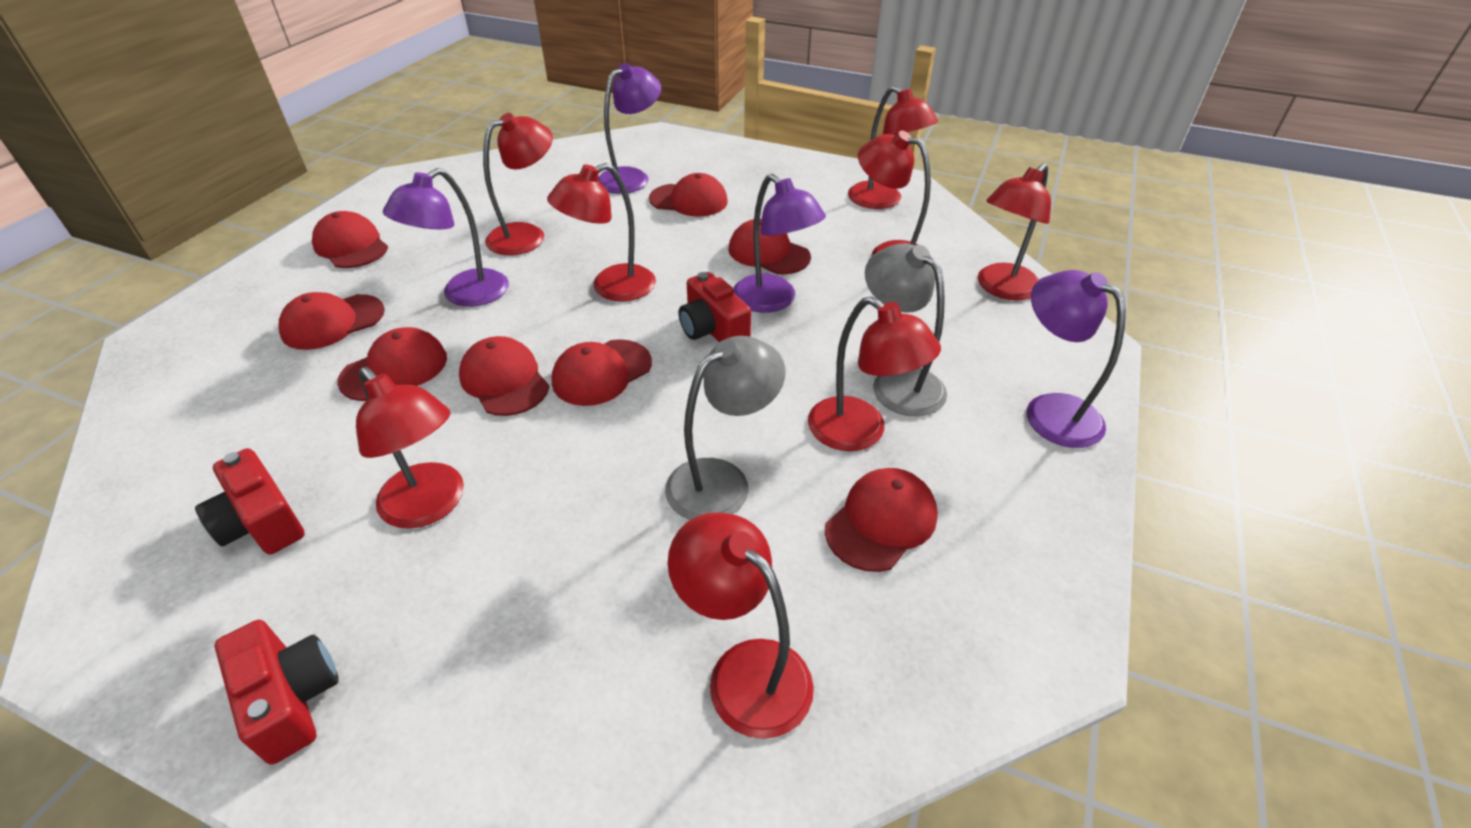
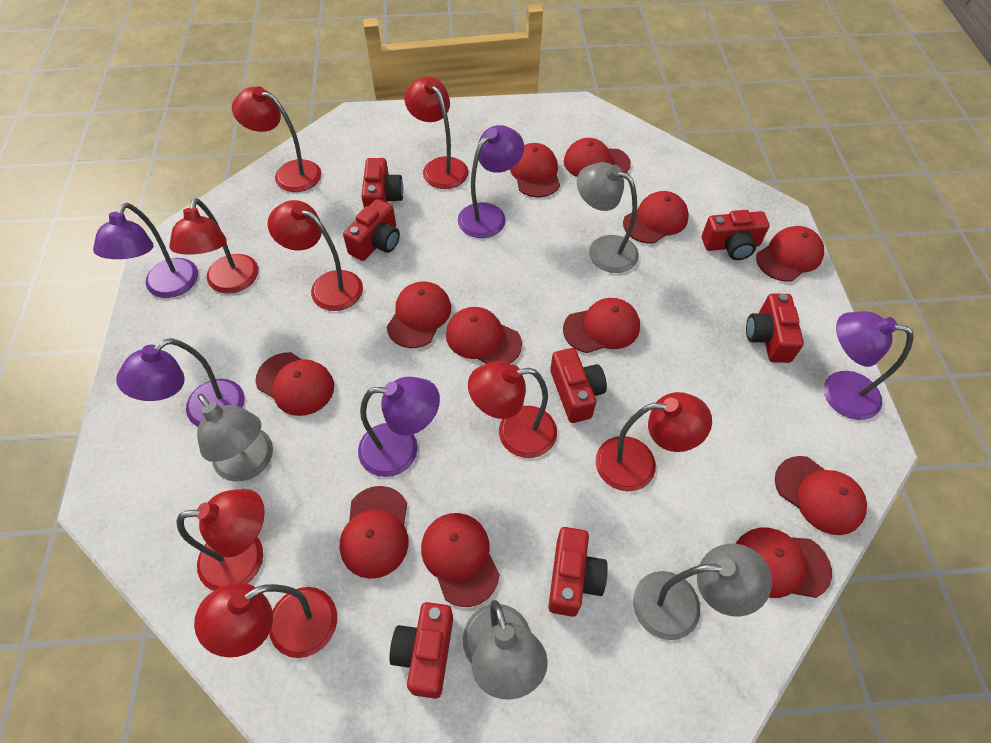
grey lamp: 2 -> 4
purple lamp: 4 -> 5
red camera: 3 -> 7
red cap: 8 -> 12

